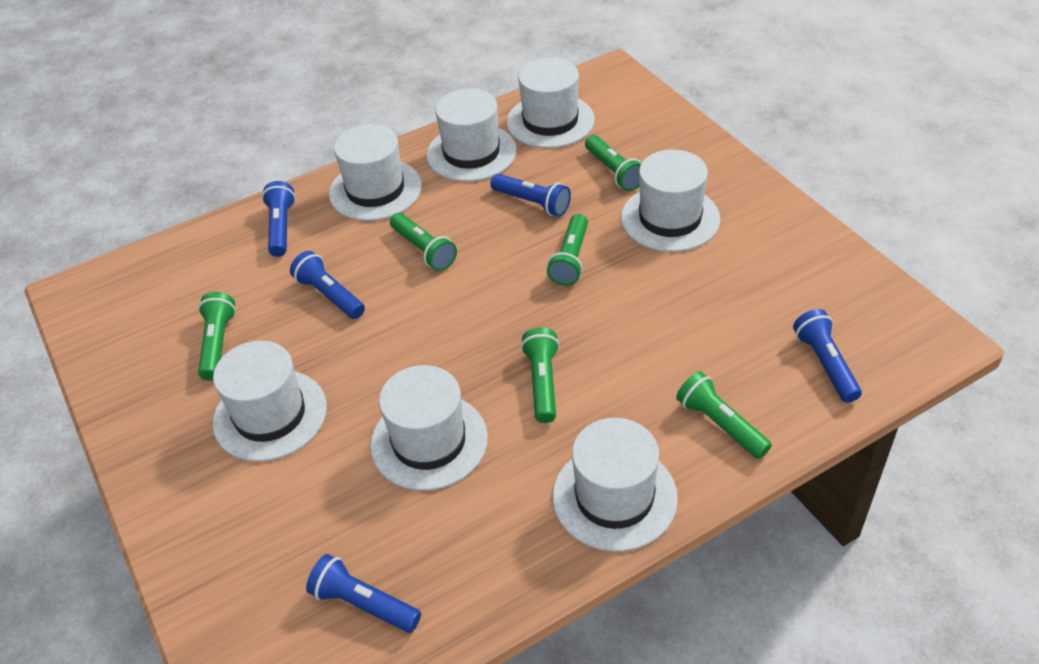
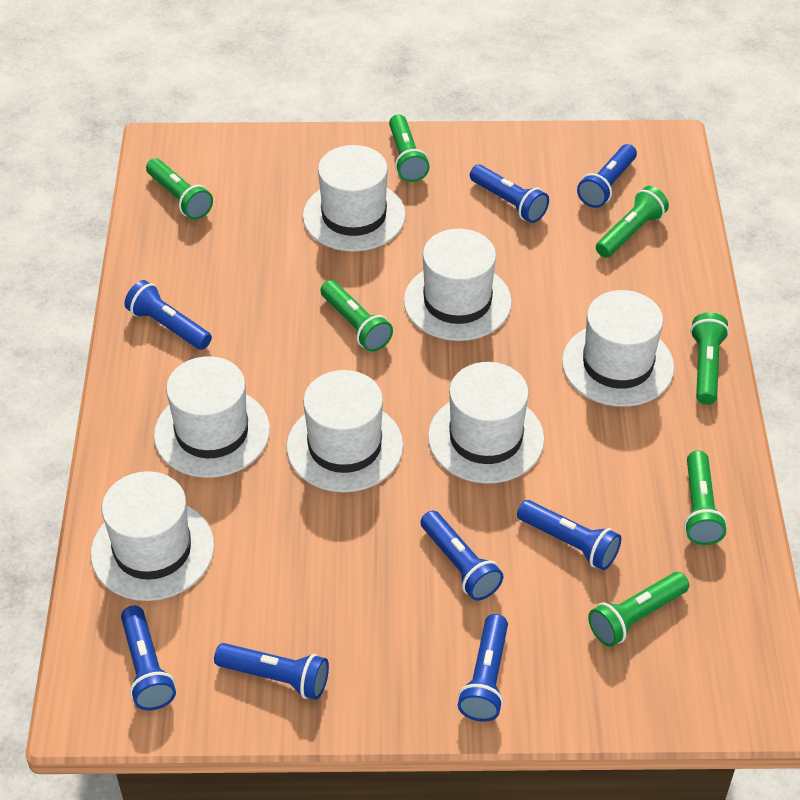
blue flashlight: 5 -> 8
green flashlight: 6 -> 7

